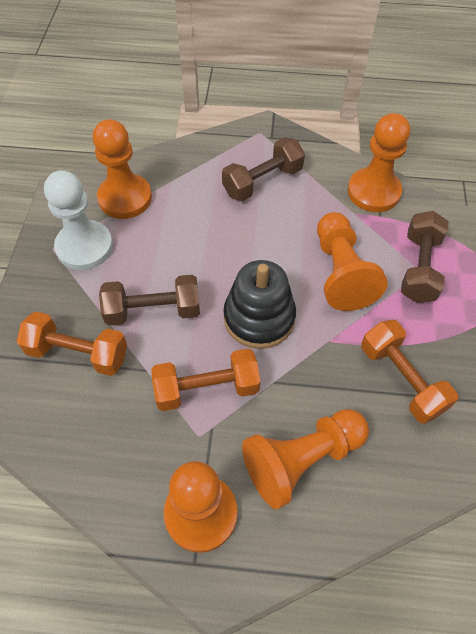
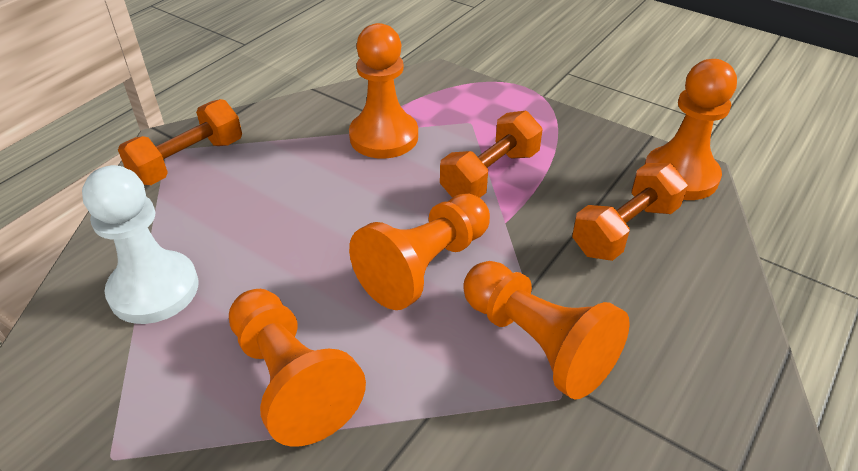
black stacking toy: 1 -> 0
brown dumbbell: 3 -> 0

